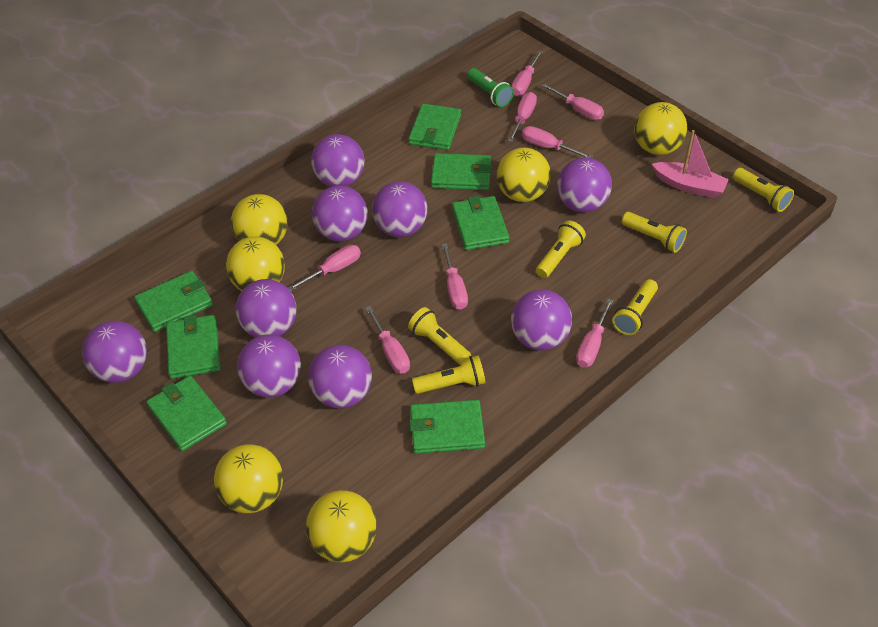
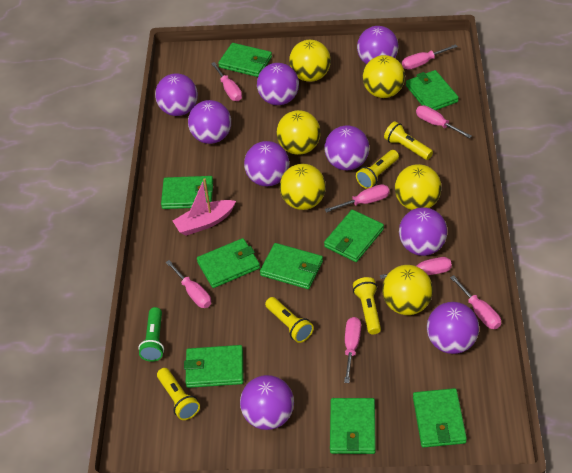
green wallet: 7 -> 9
yellow flashlight: 6 -> 5

